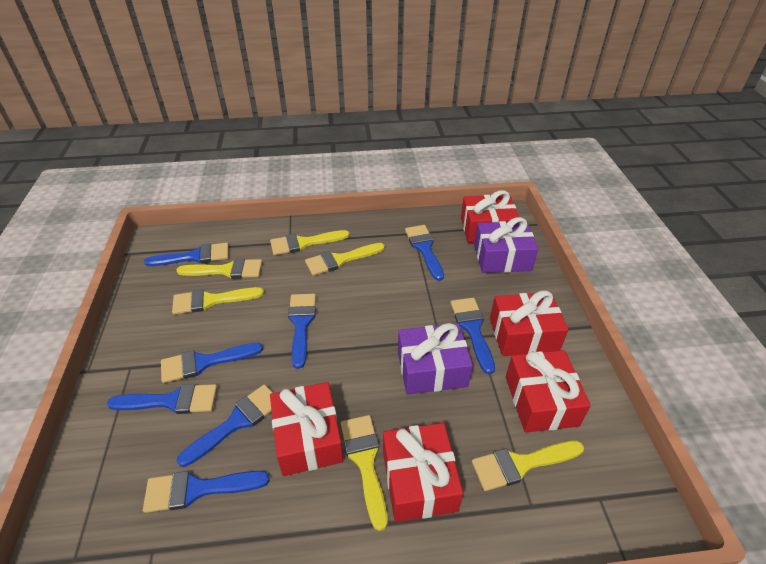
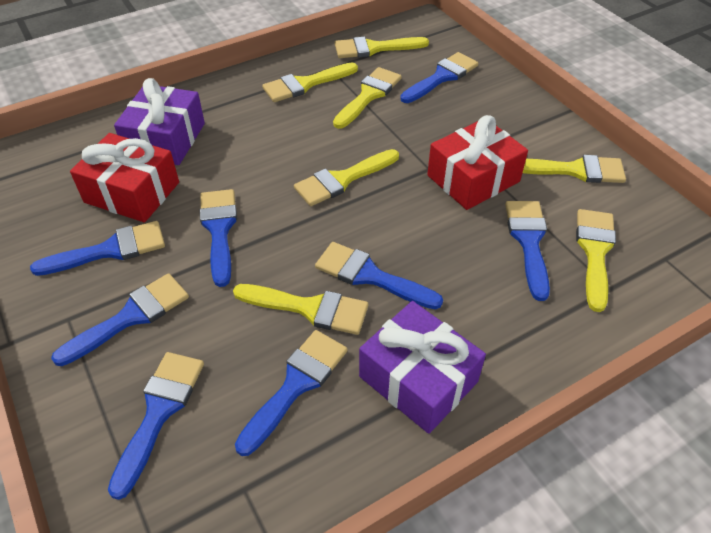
red gift: 5 -> 2
yellow brush: 6 -> 7

